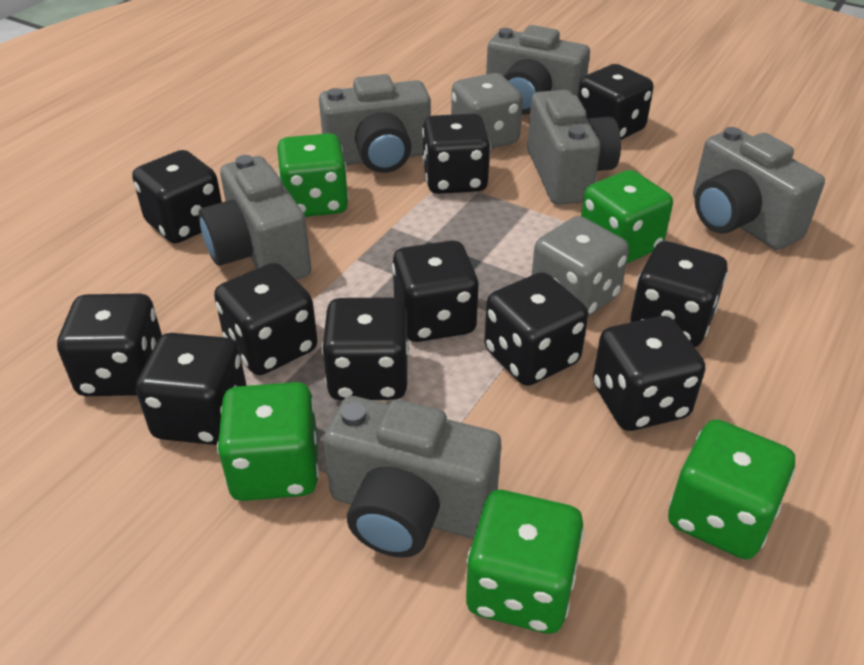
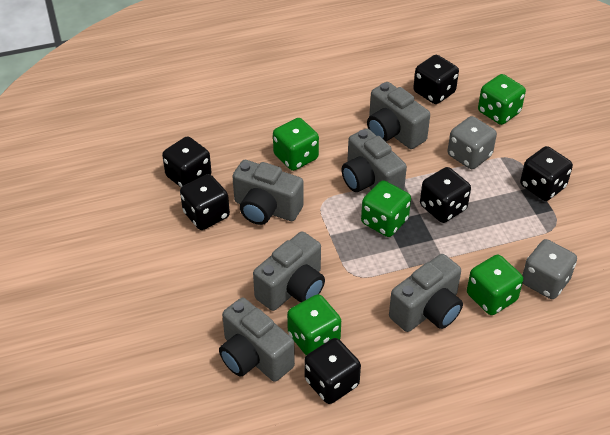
black dice: 11 -> 6

